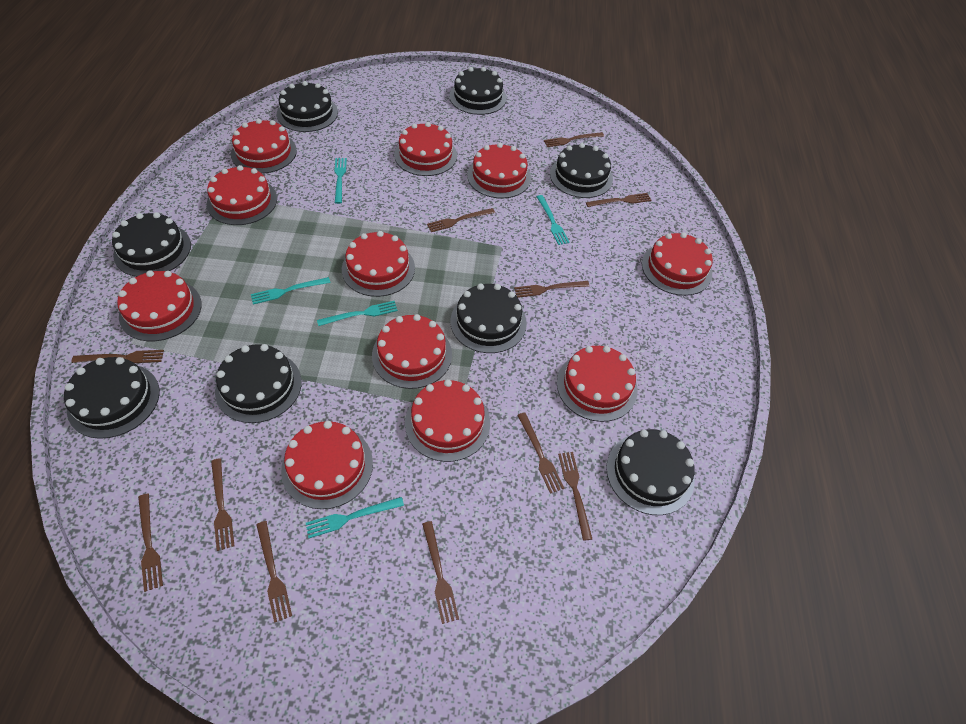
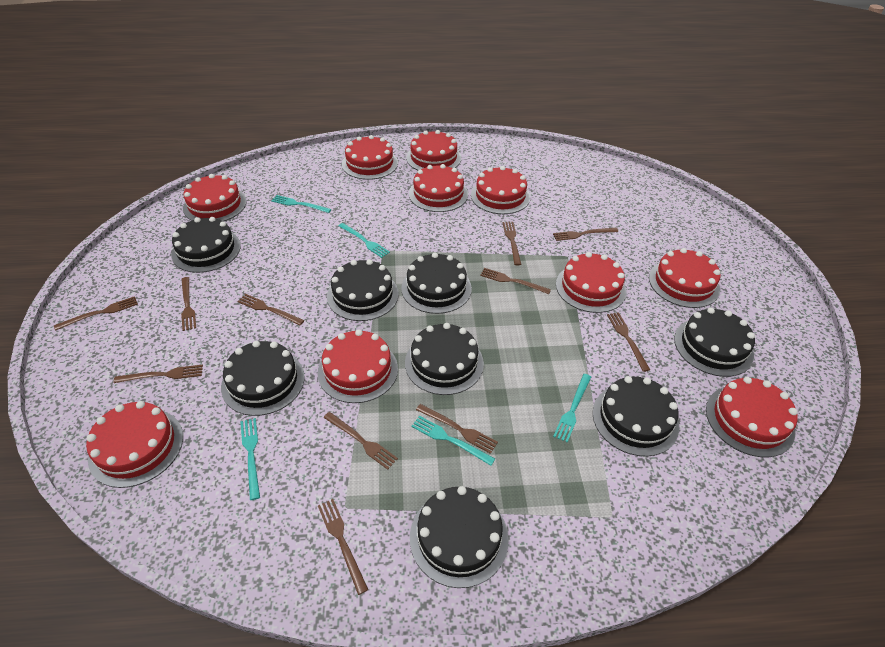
red cake: 11 -> 10

